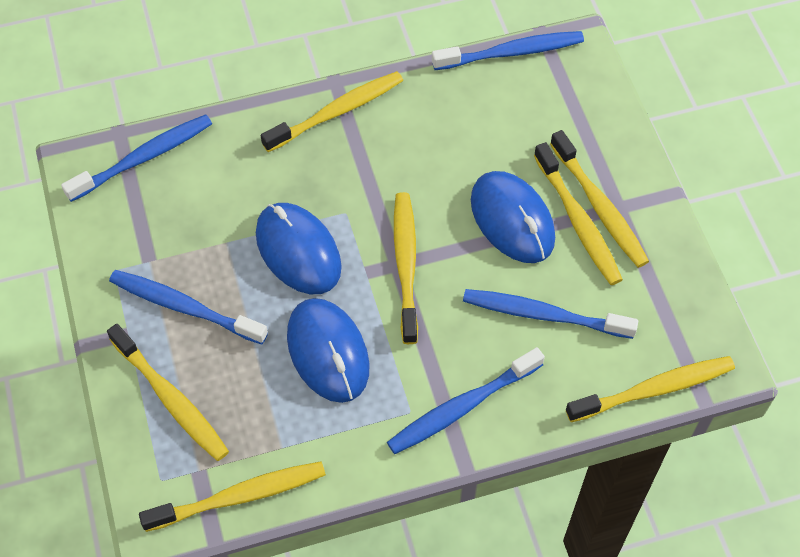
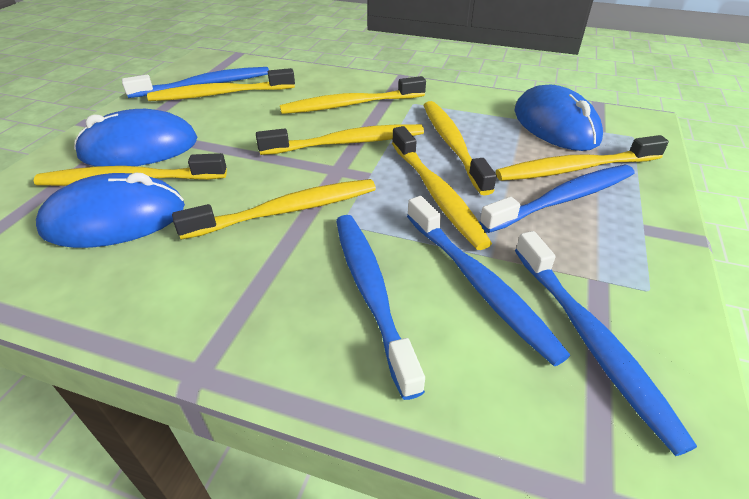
yellow toothbrush: 7 -> 8

